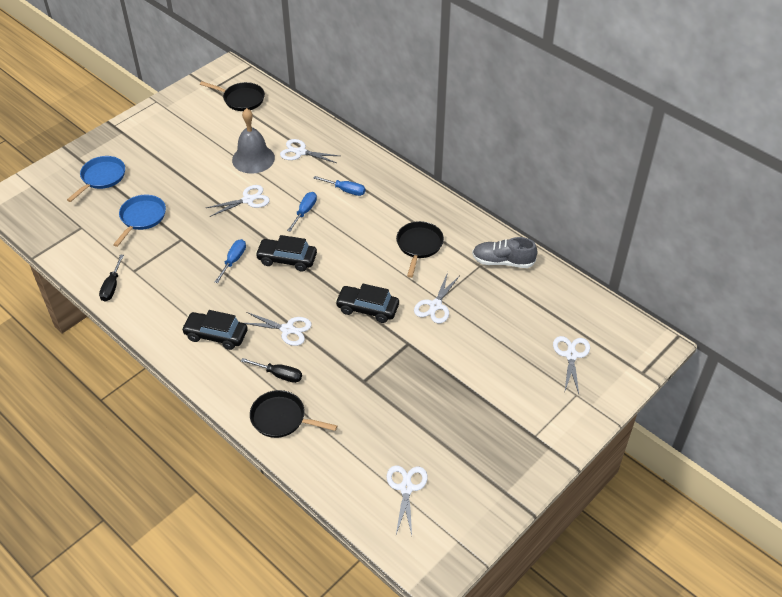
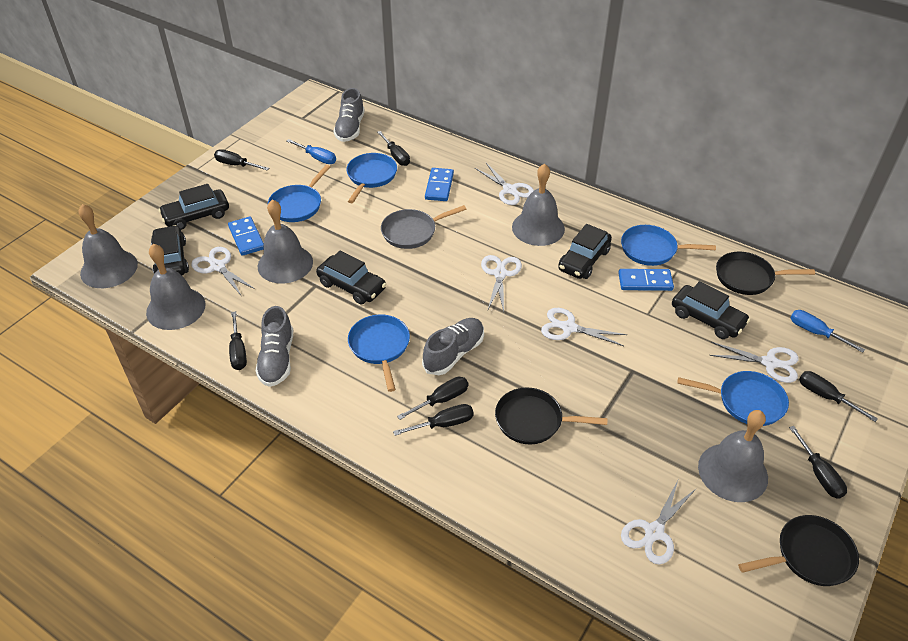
black car: 3 -> 5
black screwdriver: 2 -> 7
blue domino: 0 -> 3
blue pan: 2 -> 5
blue screwdriver: 3 -> 2
grey bell: 1 -> 5
grey pan: 0 -> 1
grey shoe: 1 -> 3

